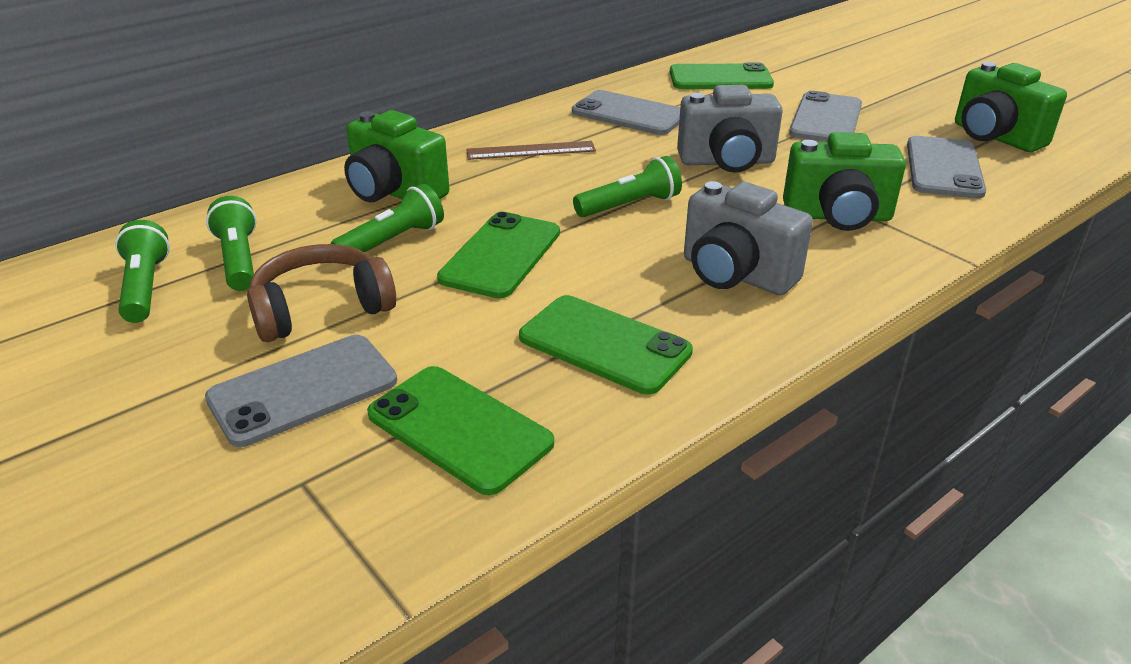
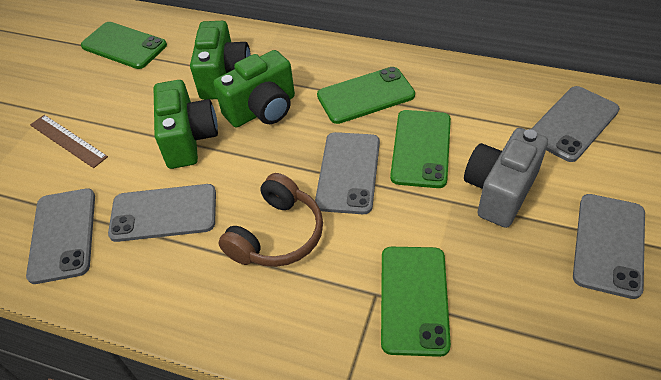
green flashlight: 4 -> 0
grey camera: 2 -> 1
grey phone: 4 -> 5

